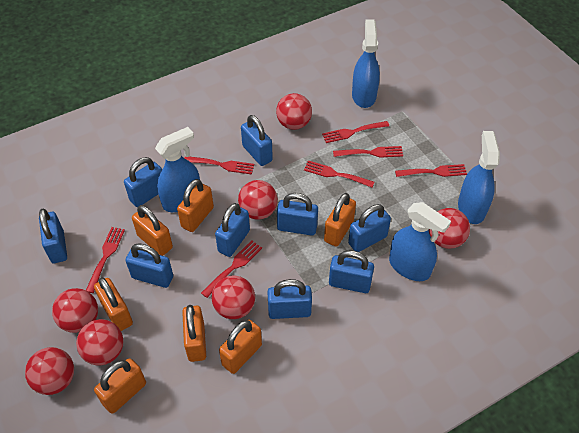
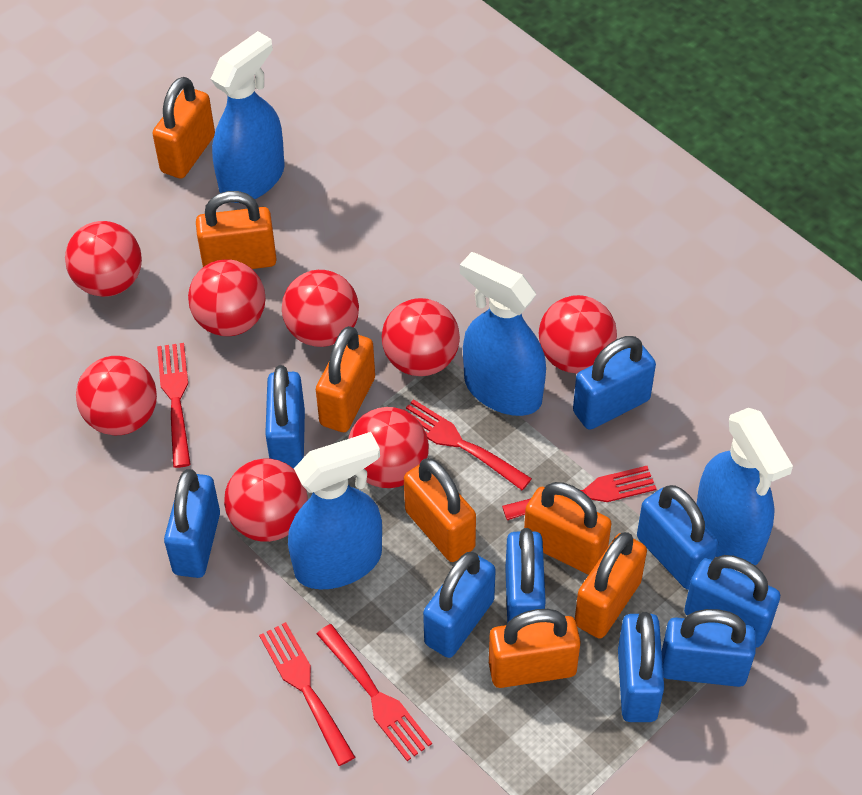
red ball: 7 -> 8
red fork: 7 -> 5

